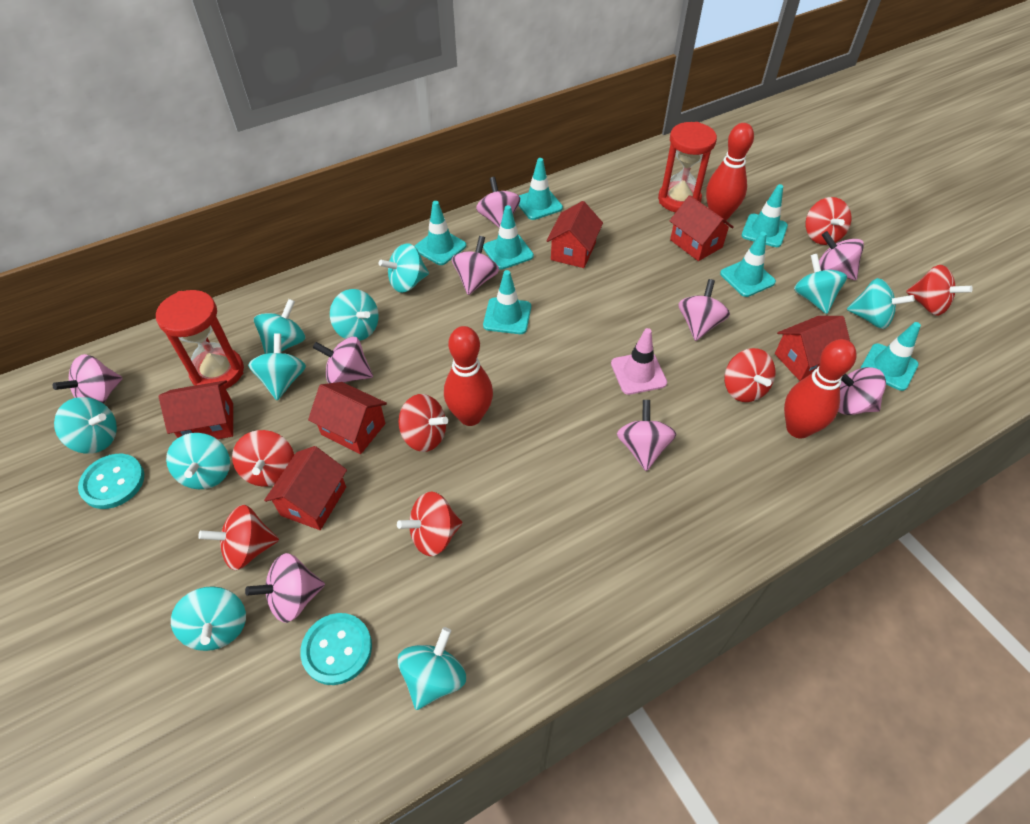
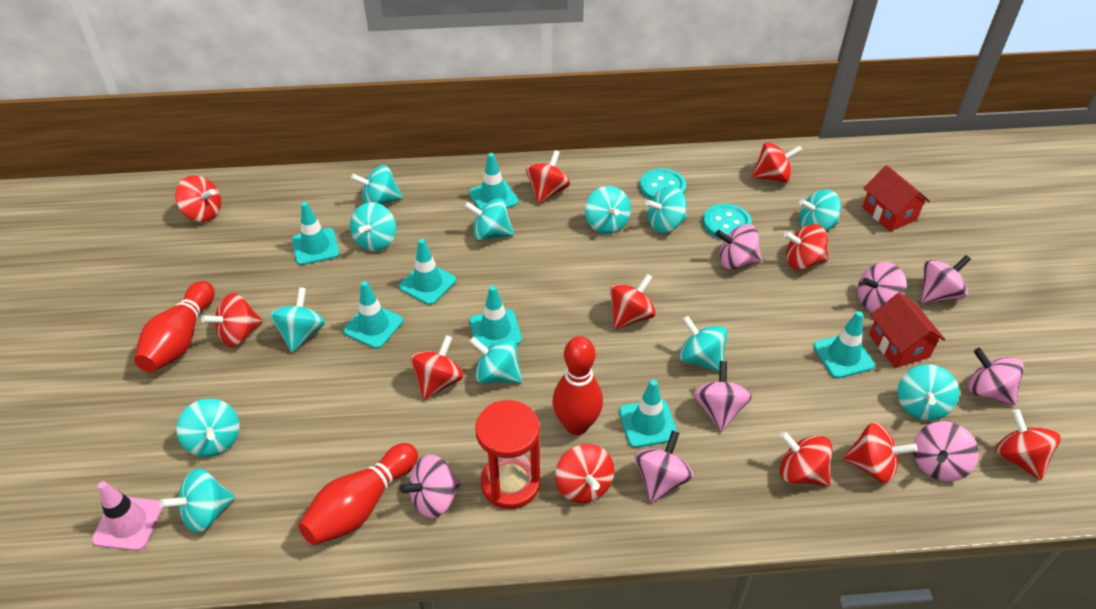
pink spinning top: 9 -> 8
red hourglass: 2 -> 1
red house: 6 -> 2
red spinning top: 7 -> 11
turquoise spinning top: 10 -> 12

